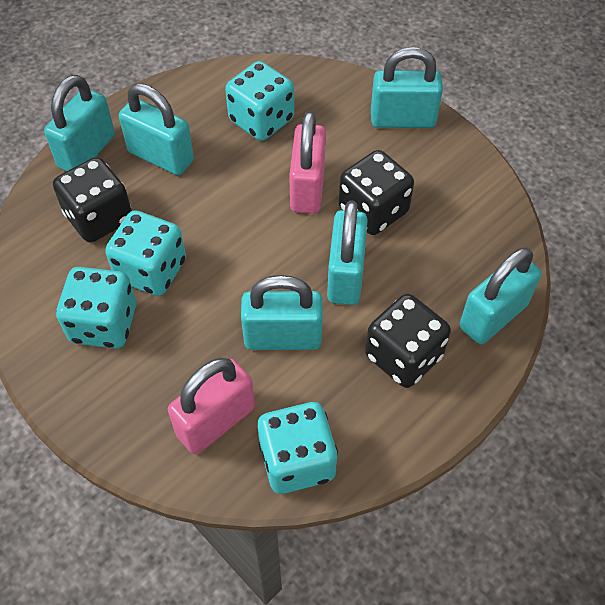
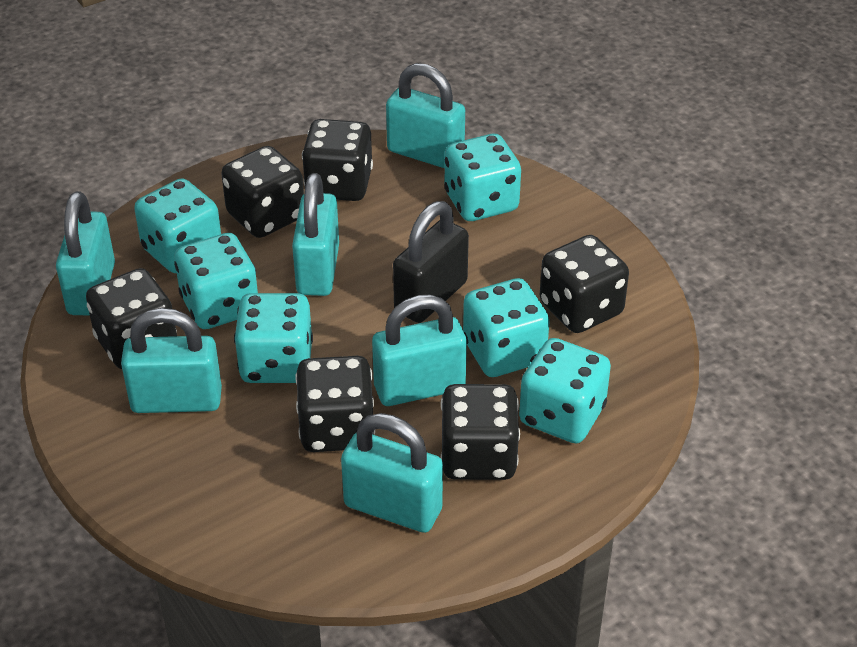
black dice: 3 -> 6
black padlock: 0 -> 1
pink padlock: 2 -> 0
turquoise dice: 4 -> 6

